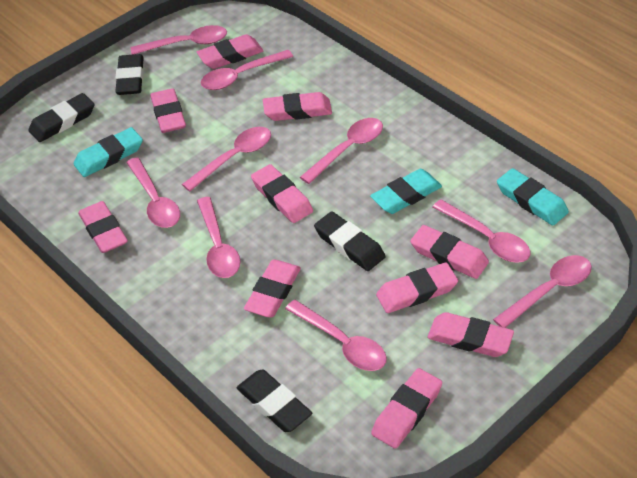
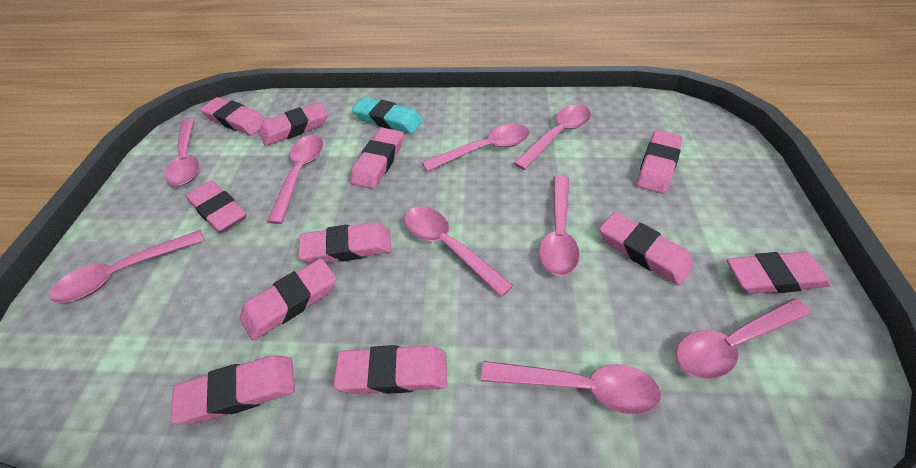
black eraser: 4 -> 0
pink eraser: 10 -> 11
turquoise eraser: 3 -> 1

